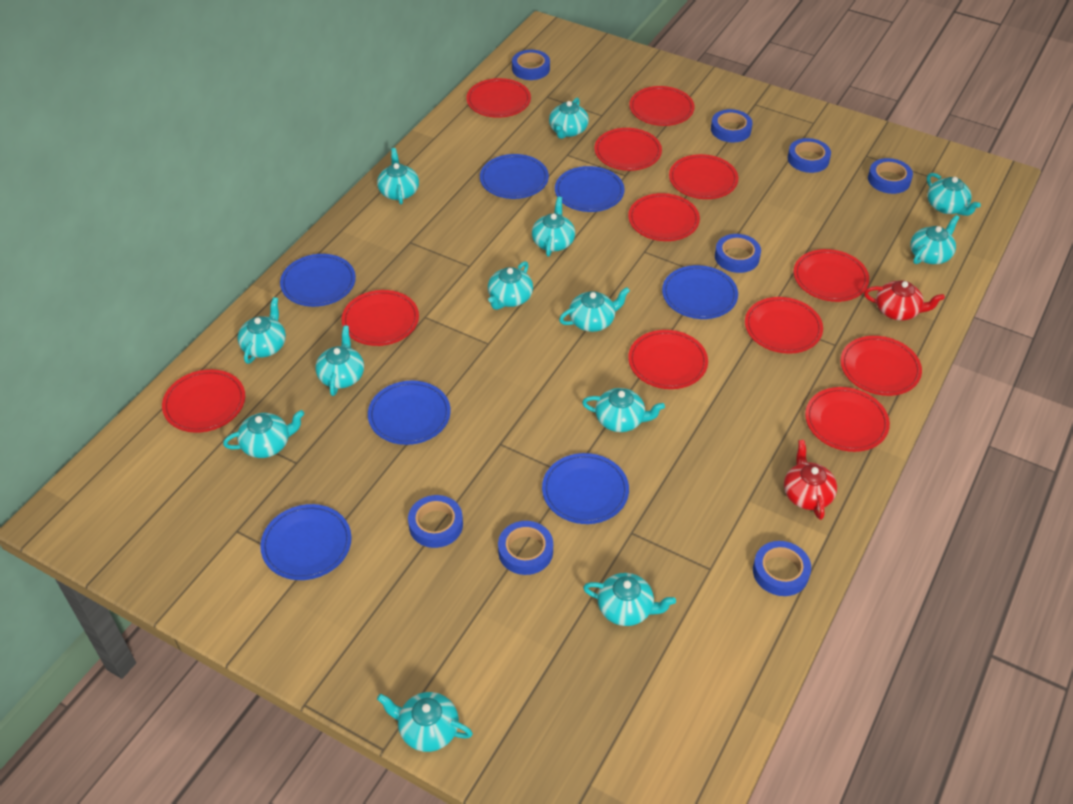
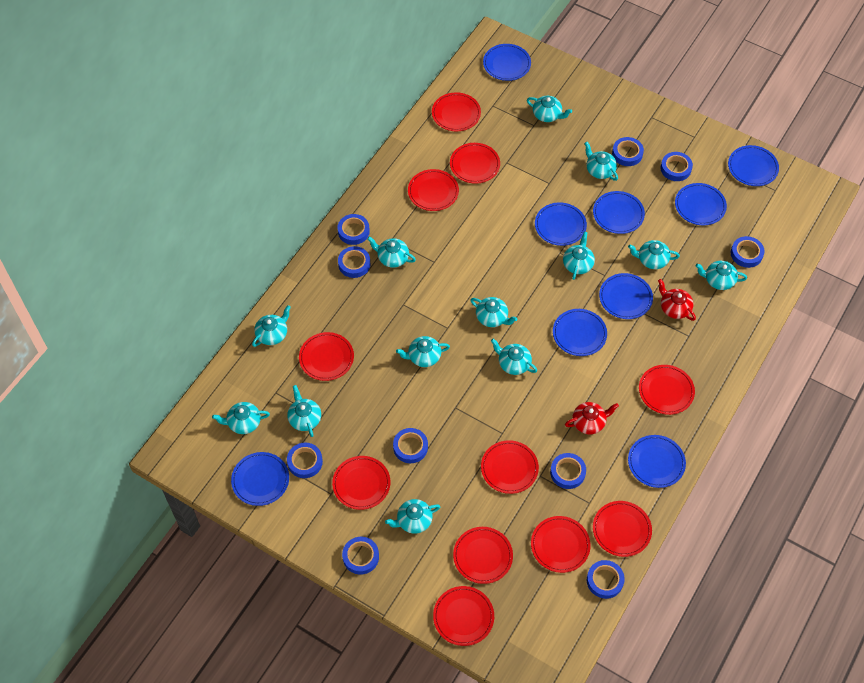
blue plate: 7 -> 9
blue tape: 8 -> 10
red plate: 12 -> 11

